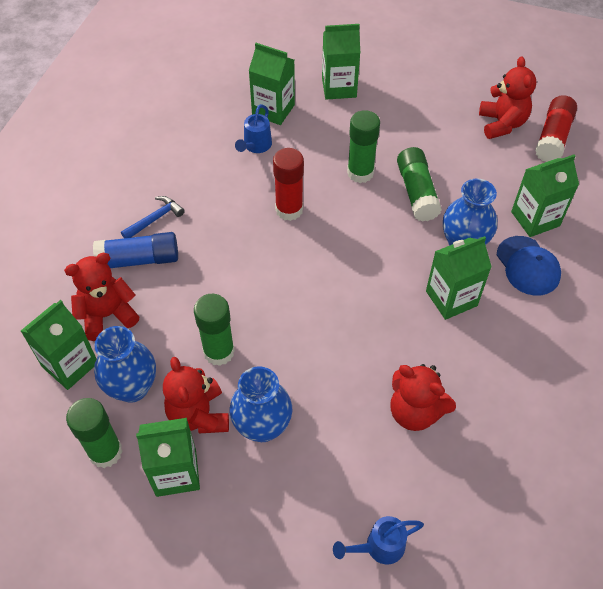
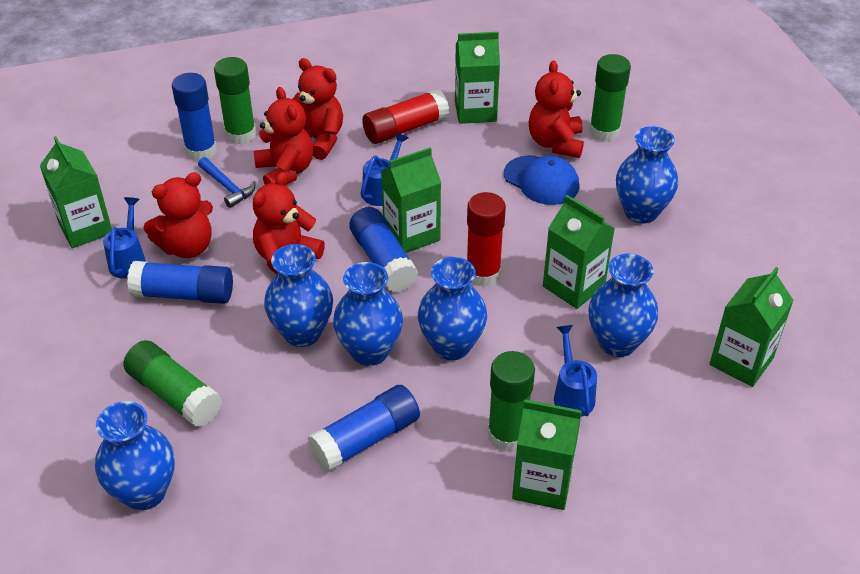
blue glue stick: 1 -> 4
blue vase: 3 -> 6
blue watering can: 2 -> 3
red teddy bear: 4 -> 5

